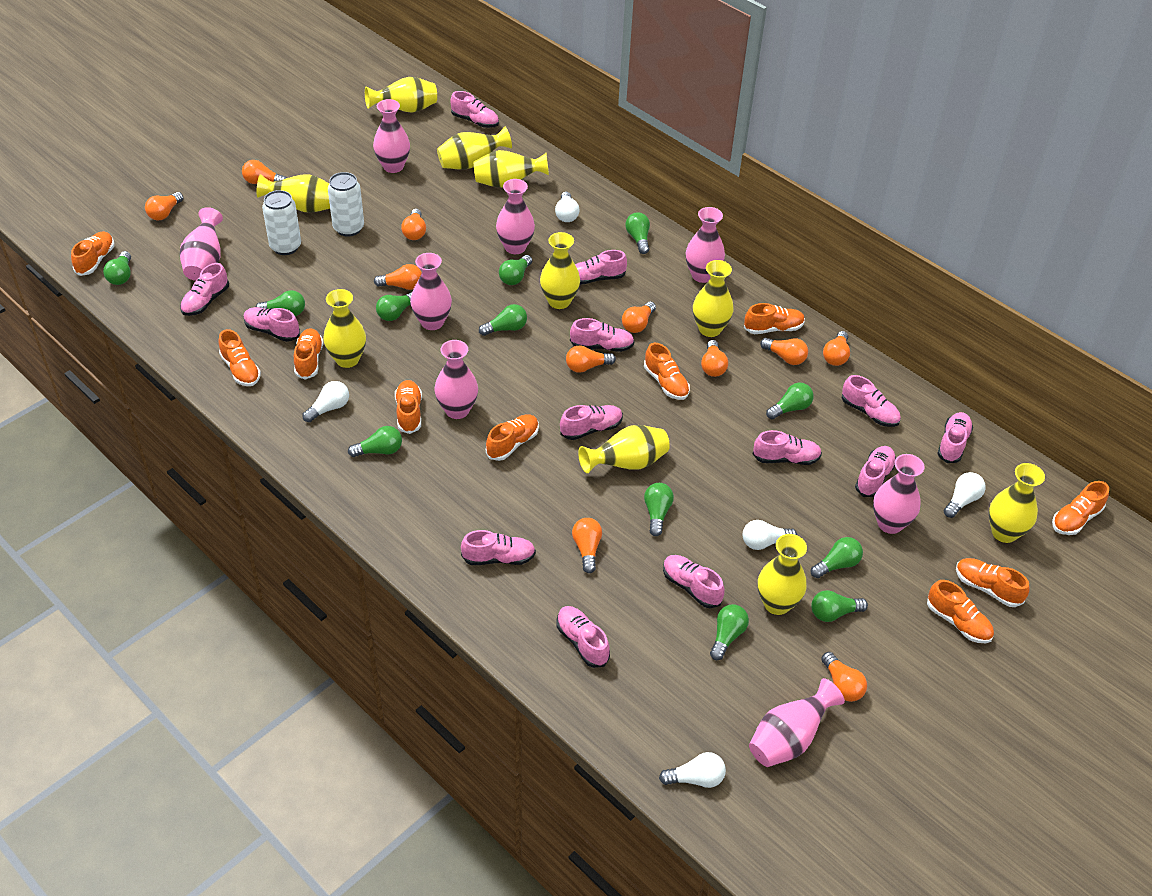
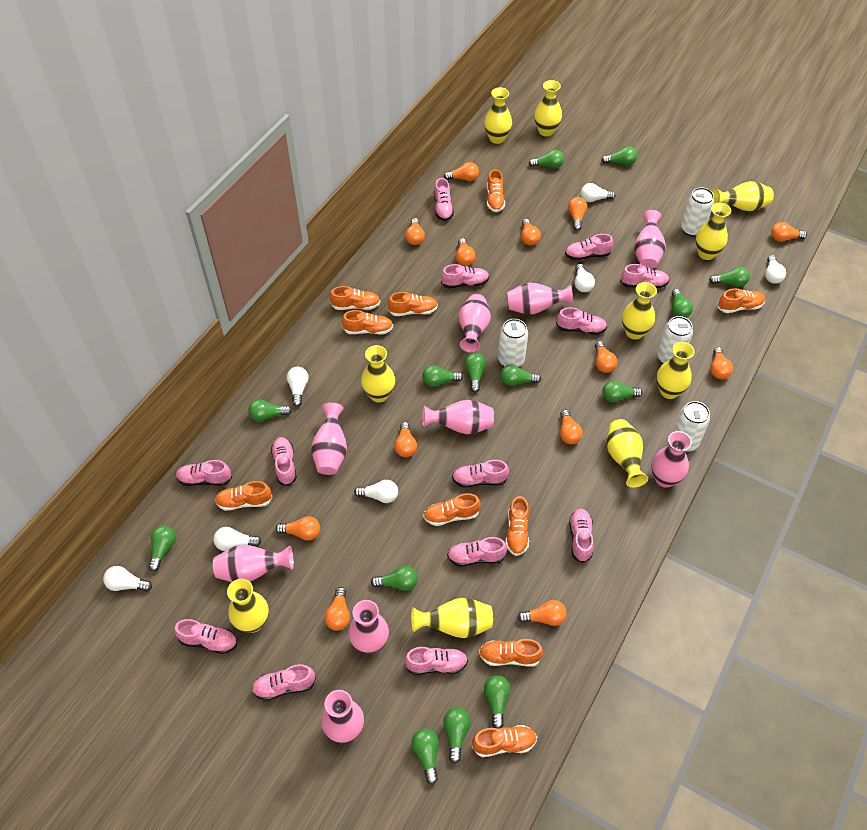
green light bulb: 12 -> 14
orange light bulb: 11 -> 13
pink vase: 8 -> 9
white can: 2 -> 4
white light bulb: 5 -> 7

